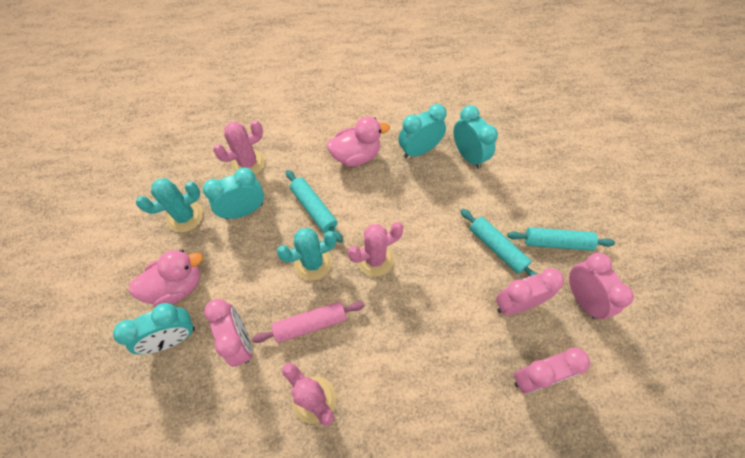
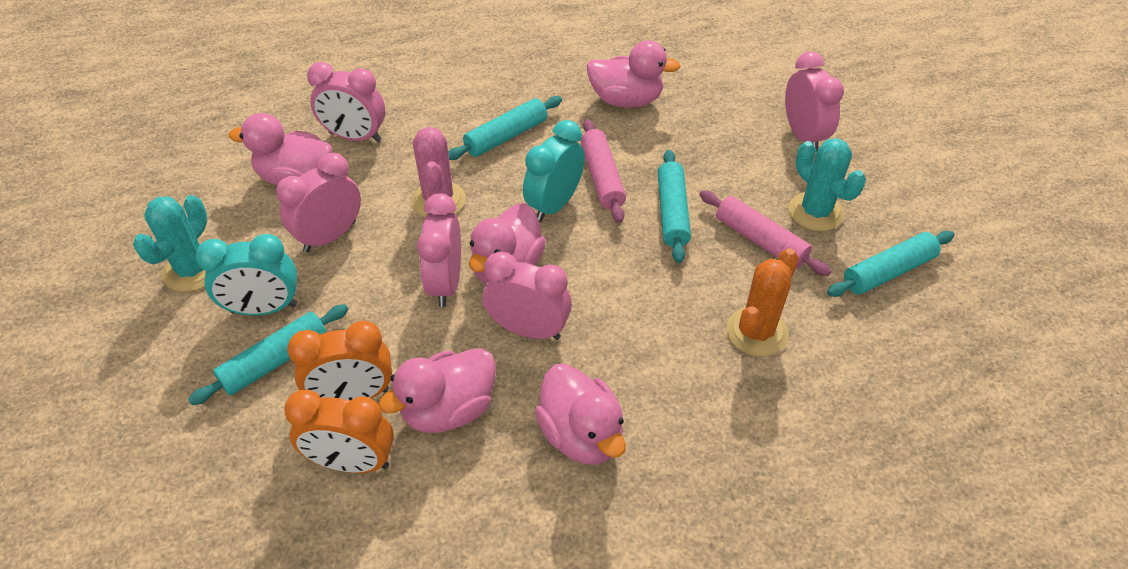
orange cactus: 0 -> 1
orange clock: 0 -> 2
pink cactus: 3 -> 1
pink clock: 4 -> 5
pink duck: 2 -> 5
pink rolling pin: 1 -> 2
turquoise clock: 4 -> 2
turquoise rolling pin: 3 -> 4

